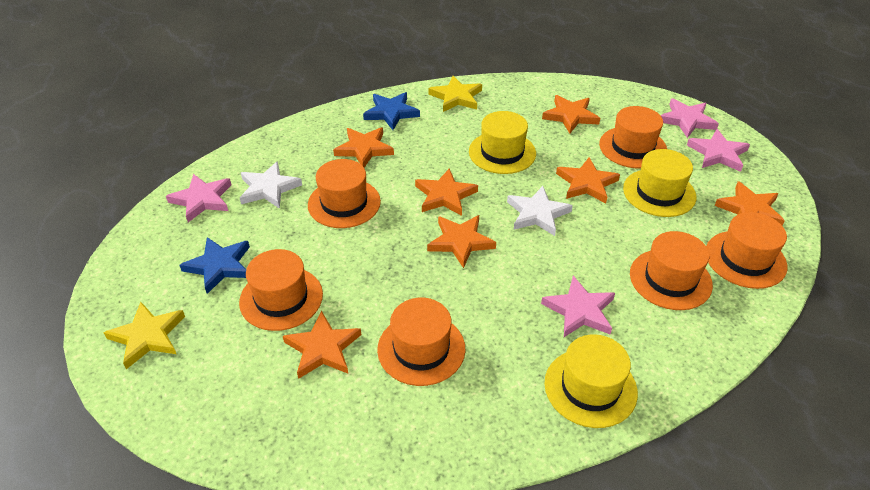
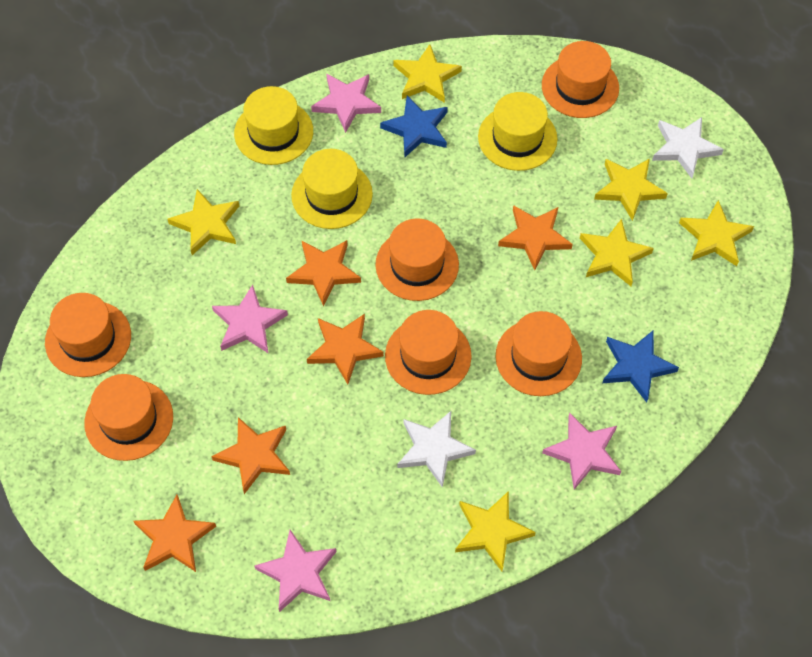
orange star: 7 -> 5
yellow star: 2 -> 6

